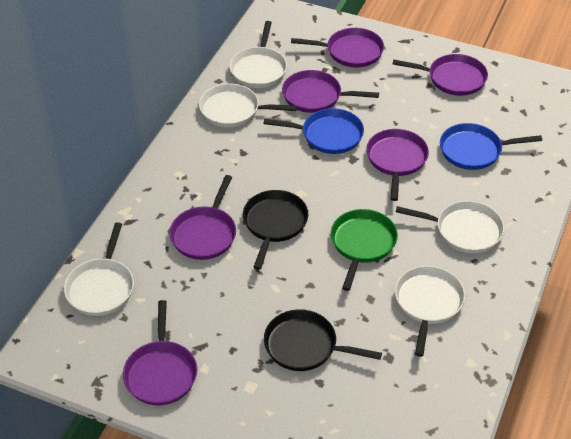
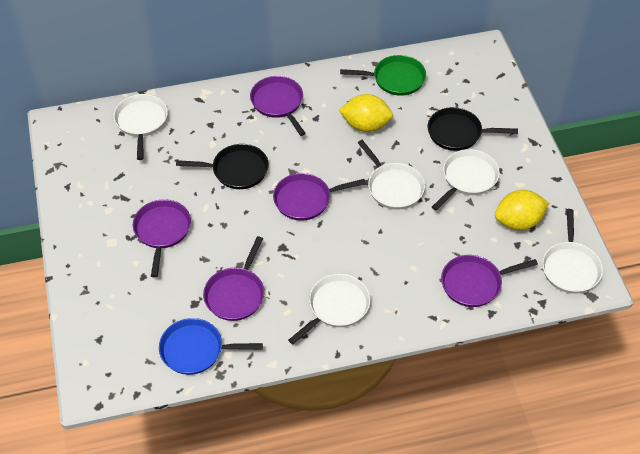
blue pan: 2 -> 1
purple pan: 6 -> 5
yellow lemon: 0 -> 2

